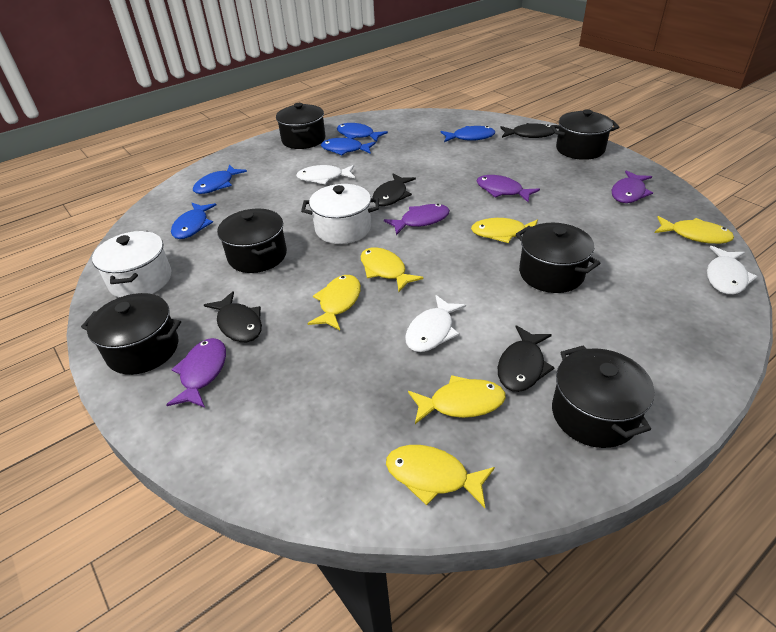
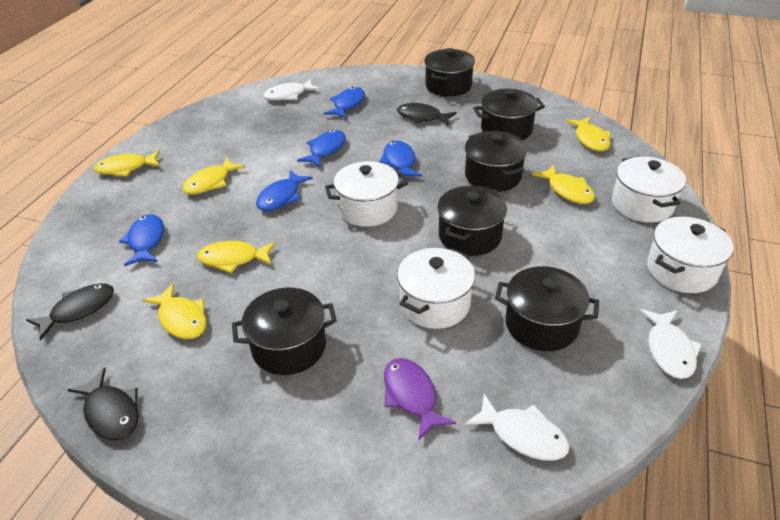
black fish: 4 -> 3
purple fish: 4 -> 1
white pot: 2 -> 4

